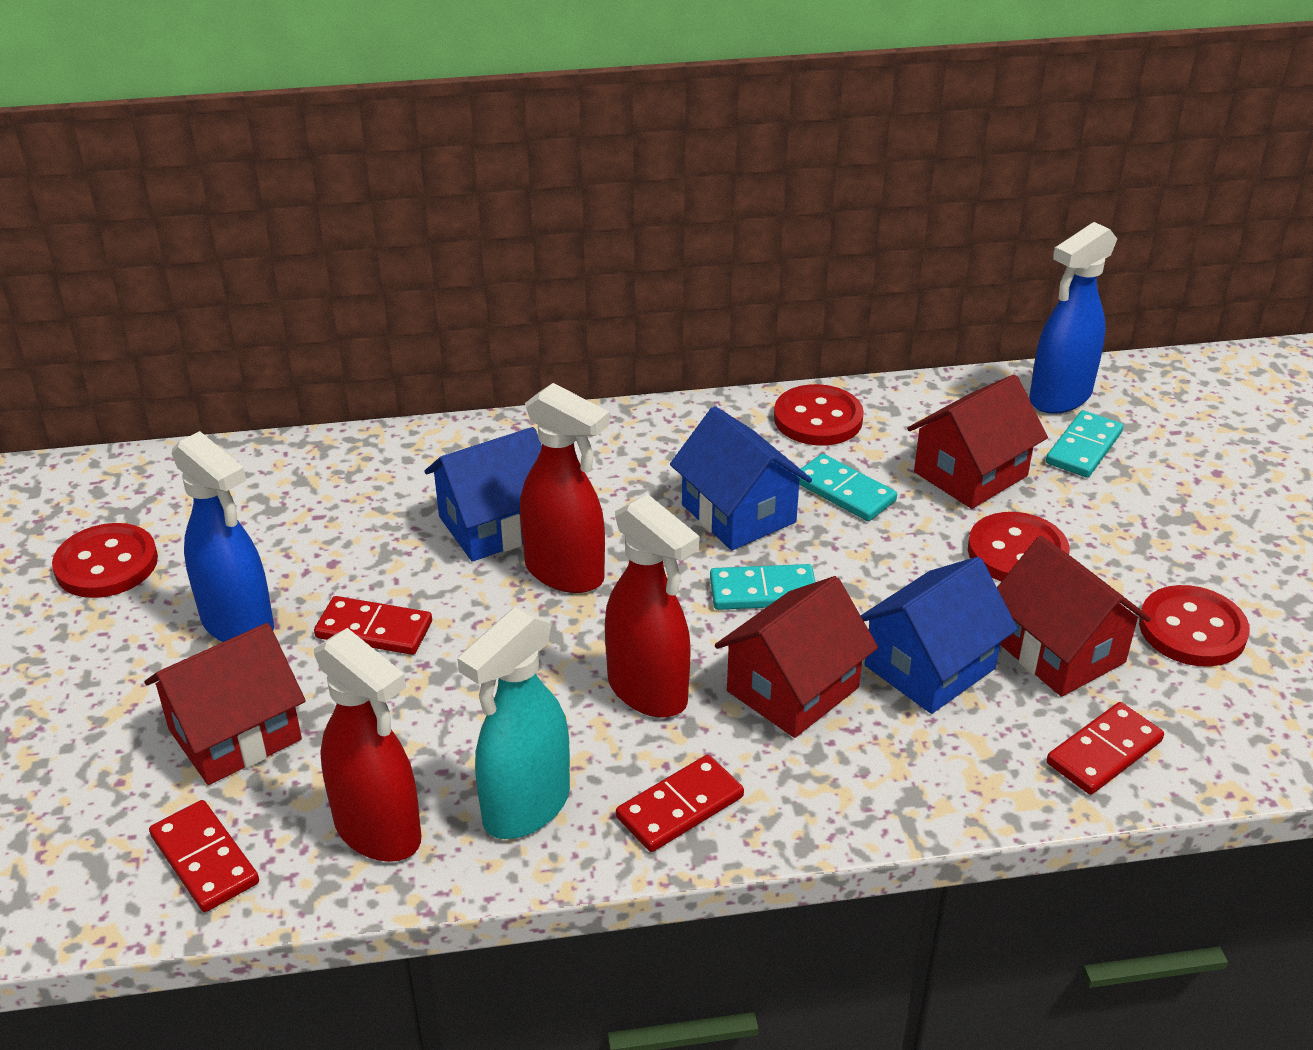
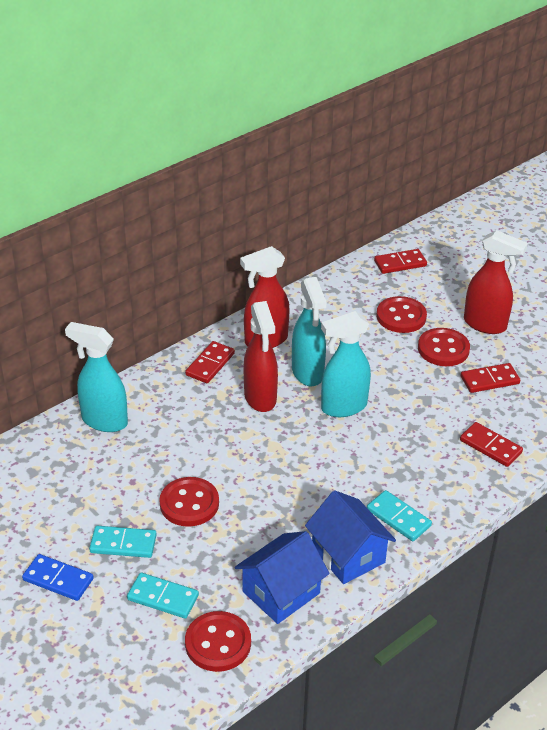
blue domino: 0 -> 1
blue house: 3 -> 2
blue spray bottle: 2 -> 0
red house: 4 -> 0
turquoise spray bottle: 1 -> 3

